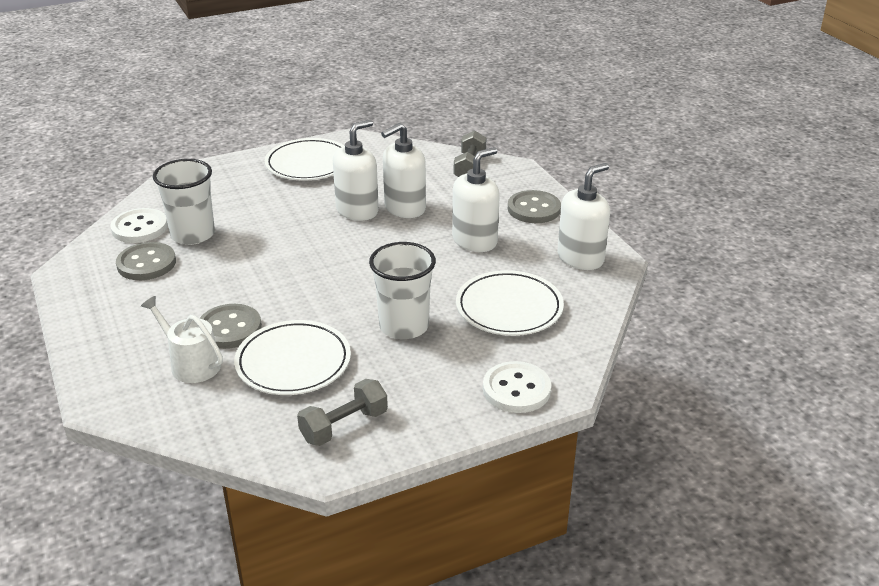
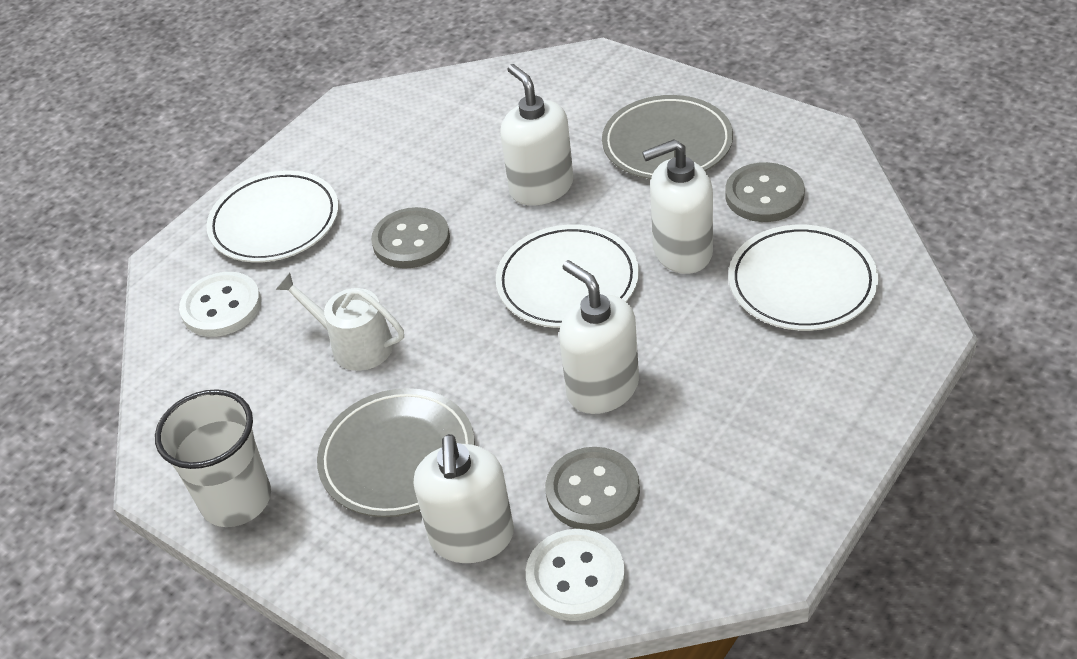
grey dumbbell: 2 -> 0
grey plate: 0 -> 2
white cup: 2 -> 1

